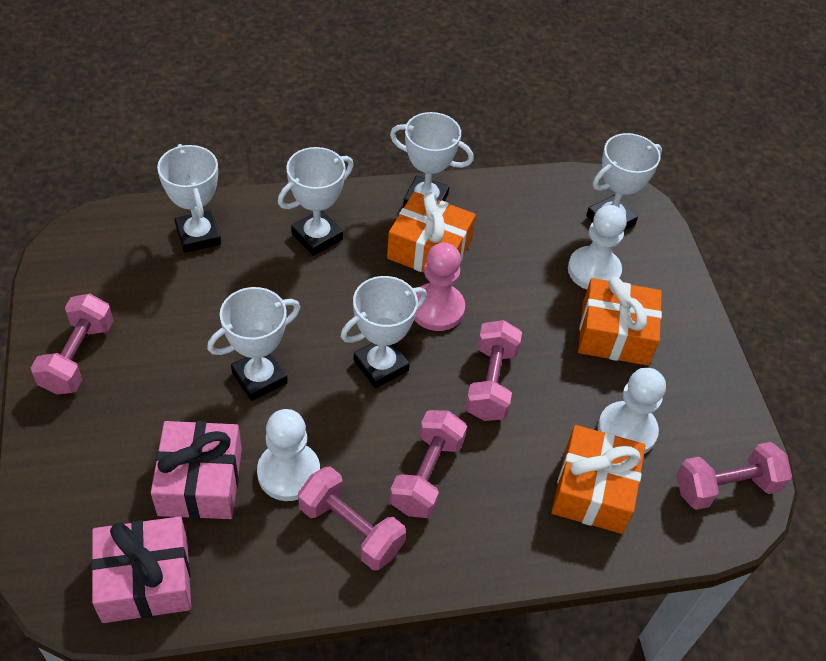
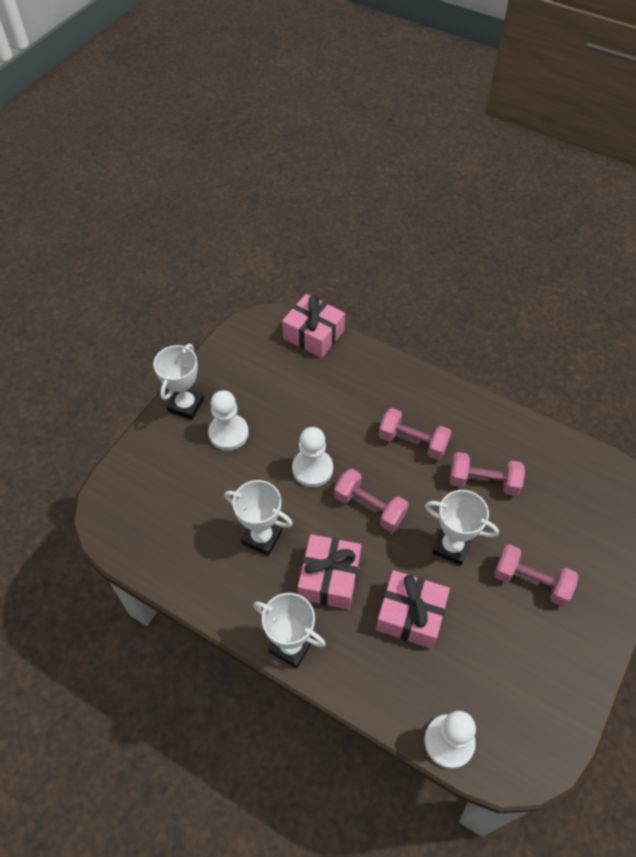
orange gift: 3 -> 0
pink dumbbell: 5 -> 4
pink gift: 2 -> 3
pink pawn: 1 -> 0
white trophy: 6 -> 4

